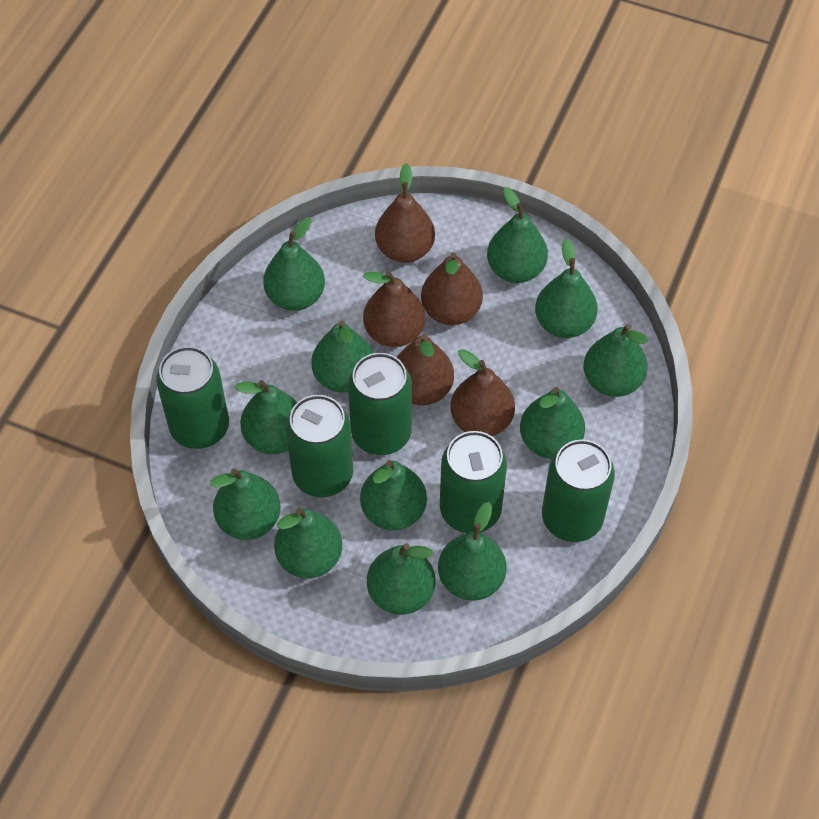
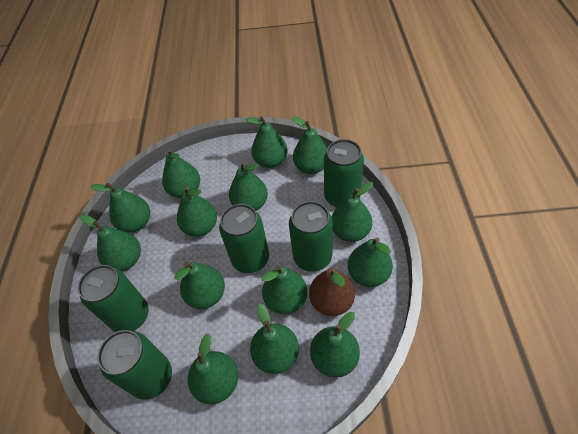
brown pear: 5 -> 1
green pear: 12 -> 14

